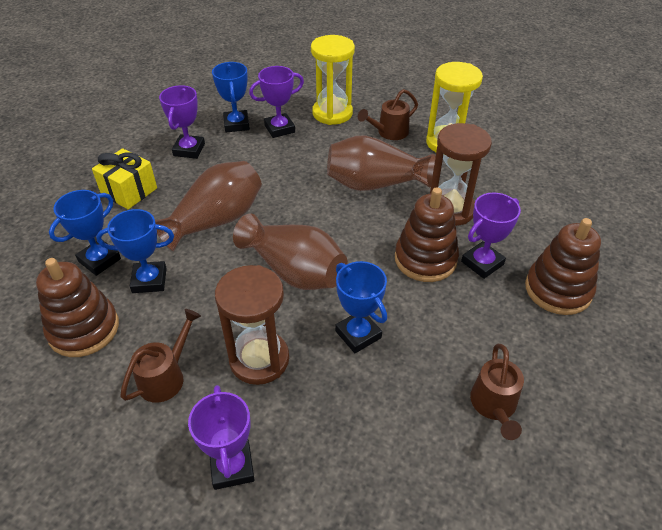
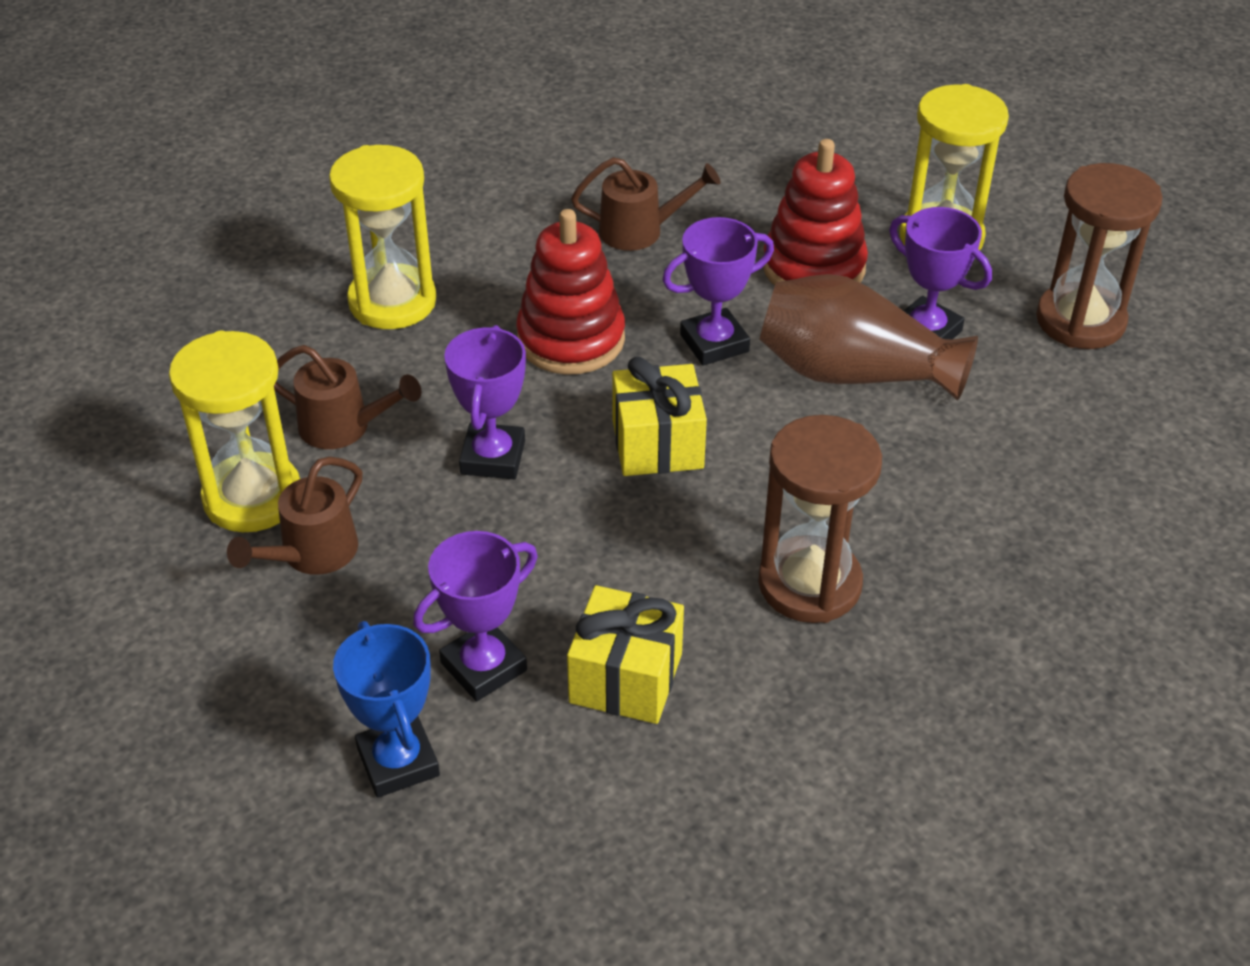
blue trophy: 4 -> 1
brown stacking toy: 3 -> 0
brown vase: 3 -> 1
red stacking toy: 0 -> 2
yellow gift: 1 -> 2
yellow hourglass: 2 -> 3

